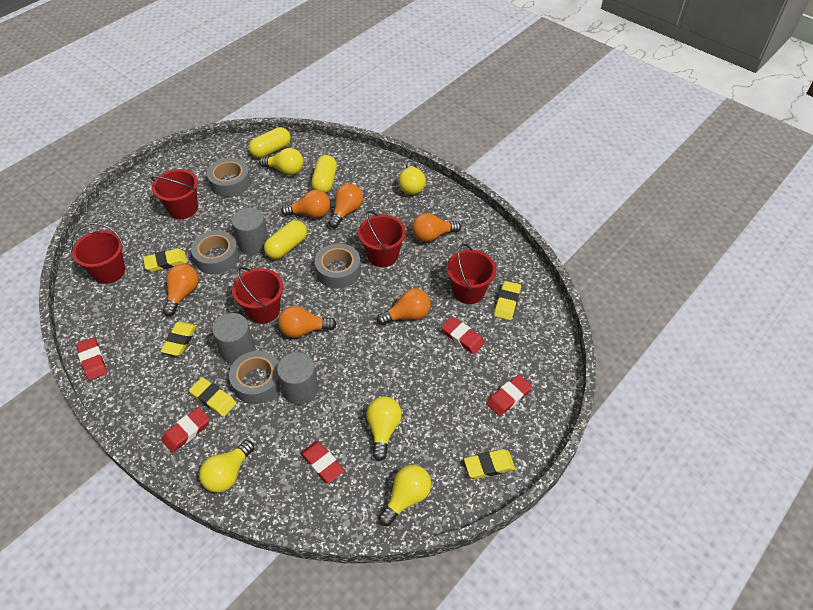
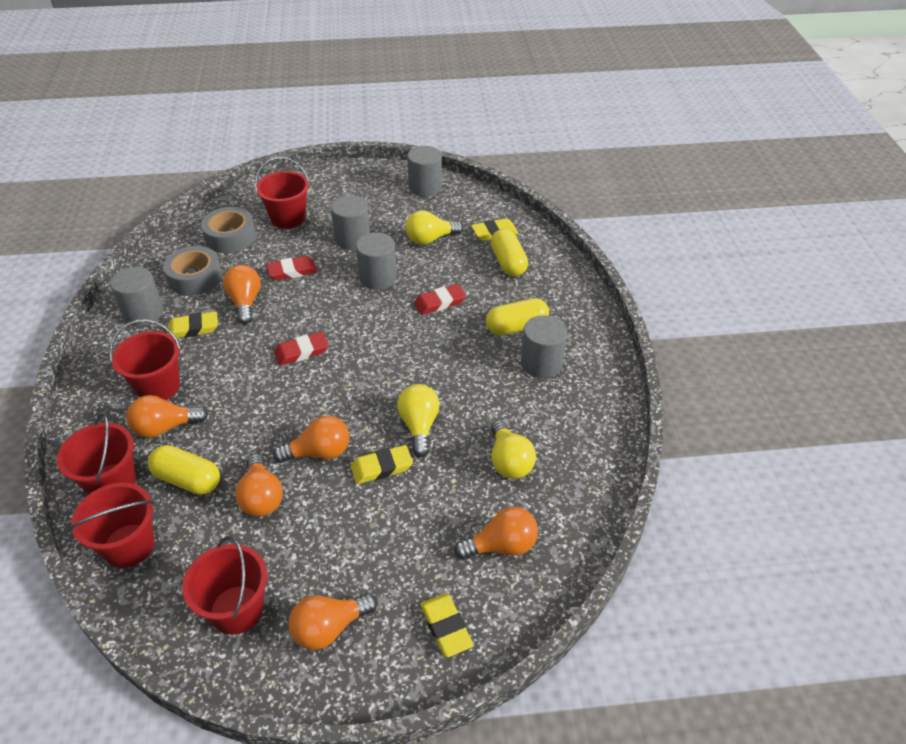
grey cylinder: 3 -> 5
grey tape: 4 -> 2
red eraser: 5 -> 3
yellow eraser: 5 -> 4
yellow light bulb: 5 -> 3

